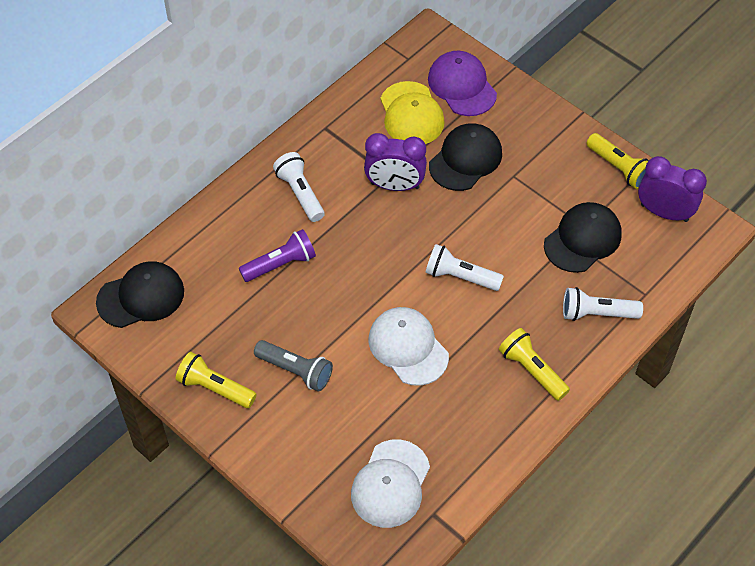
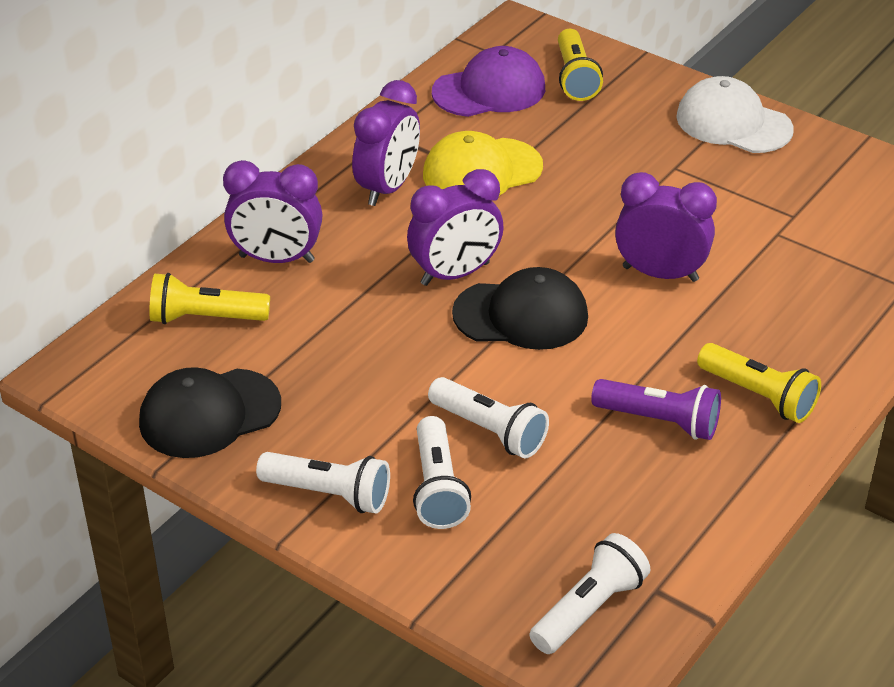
black cap: 3 -> 2
grey flashlight: 1 -> 0
purple clock: 2 -> 4
white cap: 2 -> 1
white flashlight: 3 -> 4

